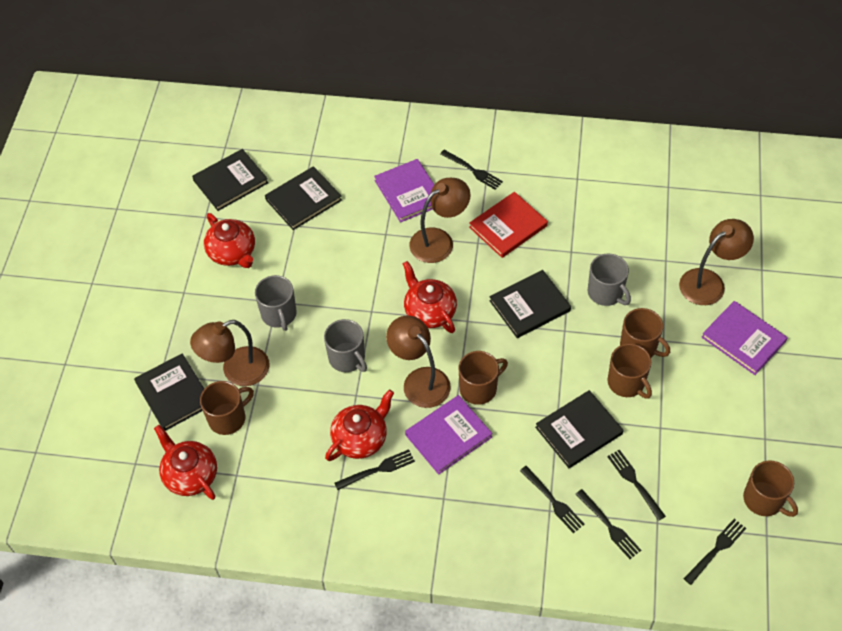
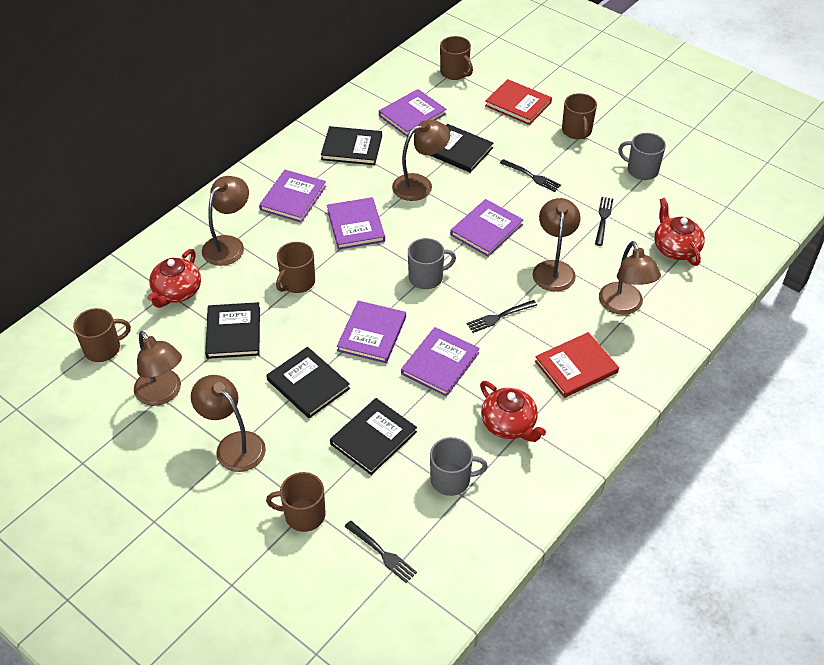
black fork: 6 -> 4
brown lamp: 4 -> 6
purple book: 3 -> 6
red book: 1 -> 2
red teapot: 4 -> 3

